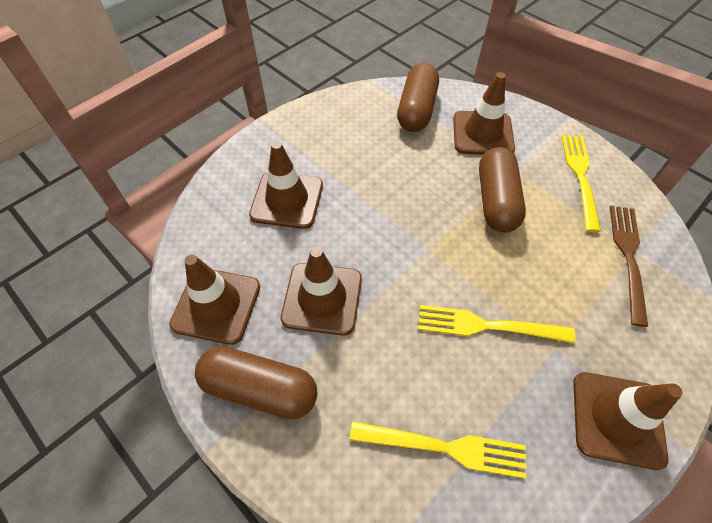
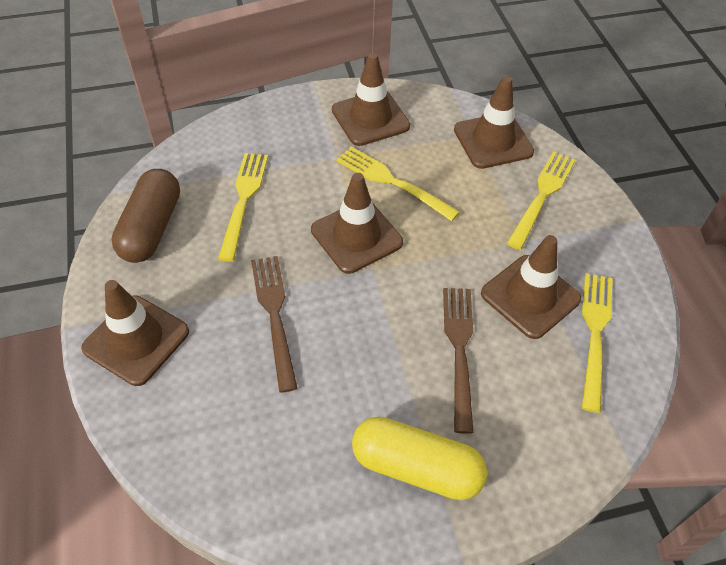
brown capsule: 3 -> 1
brown fork: 1 -> 2
yellow capsule: 0 -> 1
yellow fork: 3 -> 4

